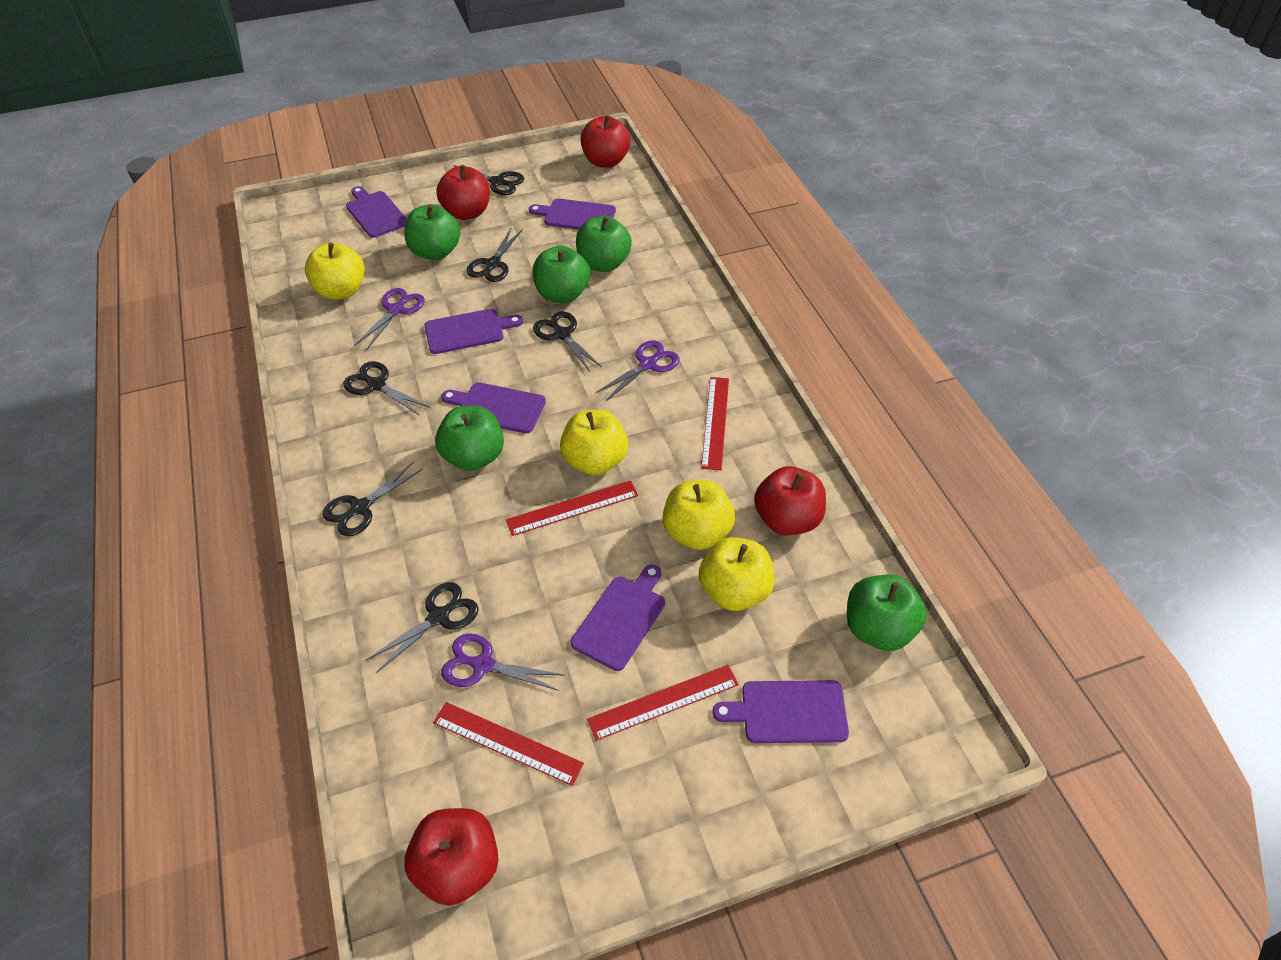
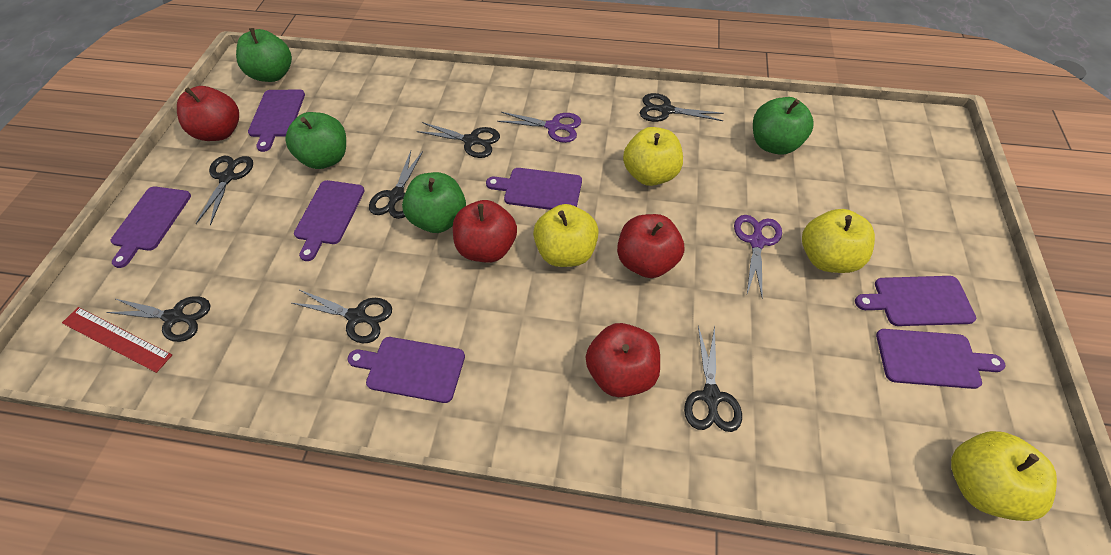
black scissors: 6 -> 7
green apple: 5 -> 4
purple cutting board: 6 -> 7
purple scissors: 3 -> 2
red ruler: 4 -> 1

